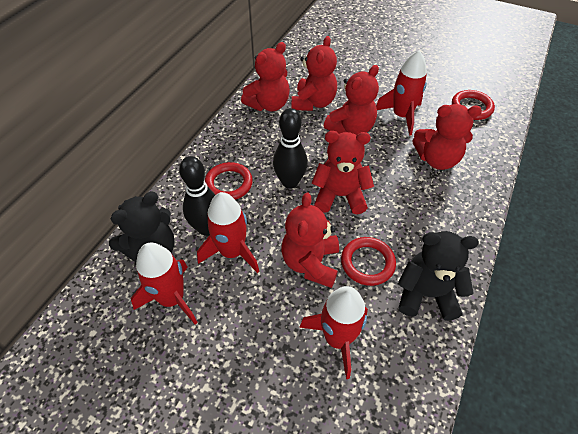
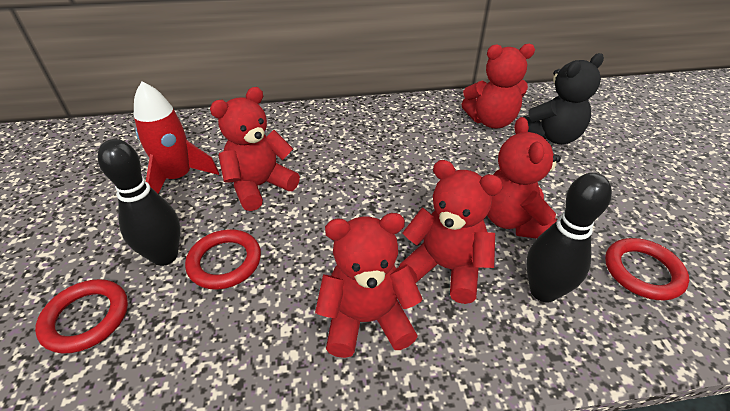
black teddy bear: 2 -> 1
red rocket: 4 -> 1
red teddy bear: 6 -> 5

